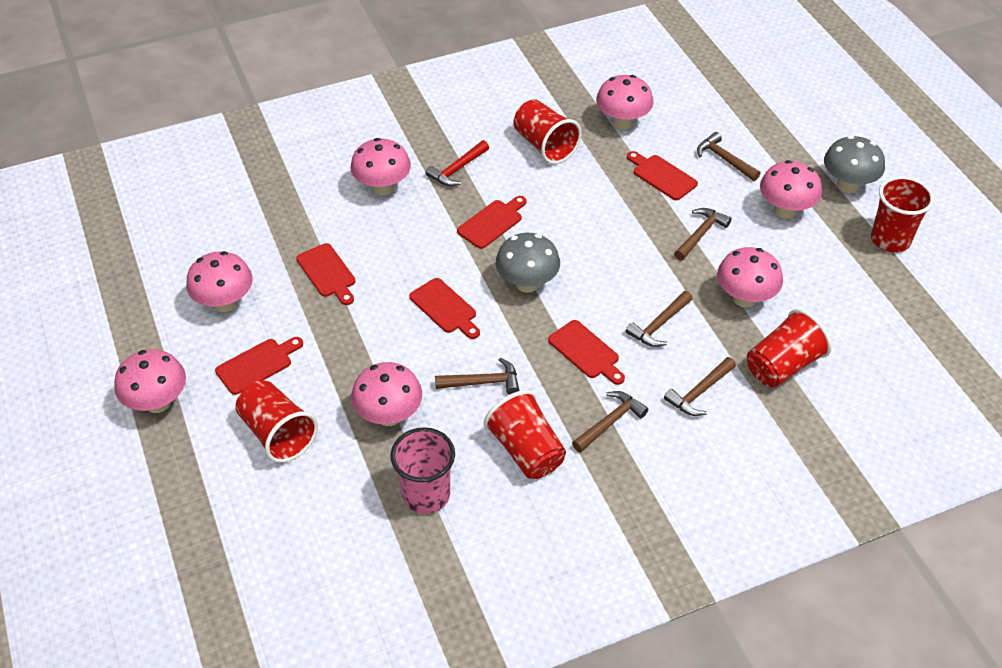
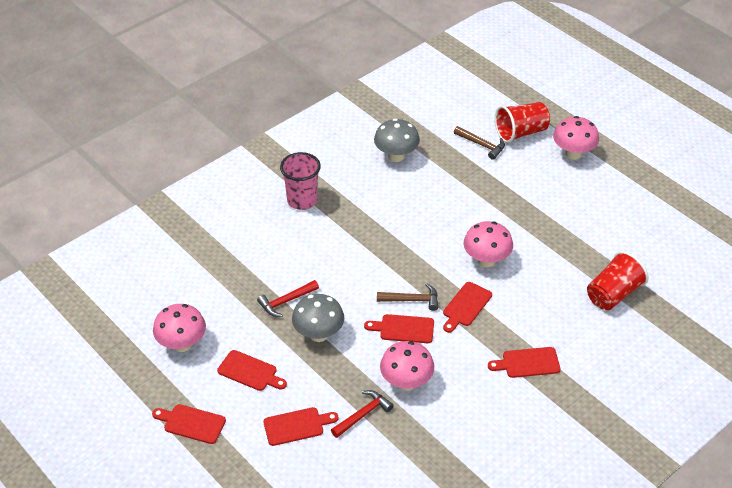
brown hammer: 6 -> 2
pink mushroom: 7 -> 4
red cup: 5 -> 2
red hammer: 1 -> 2

